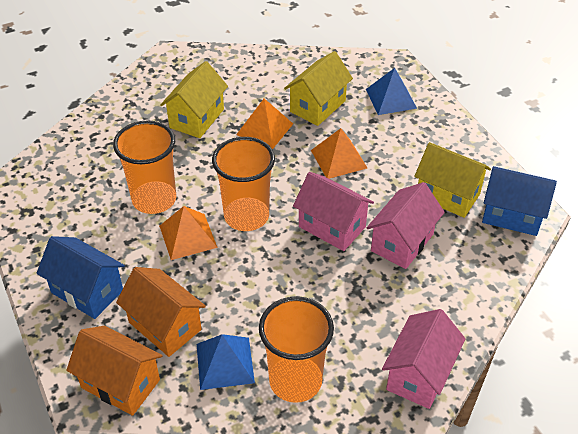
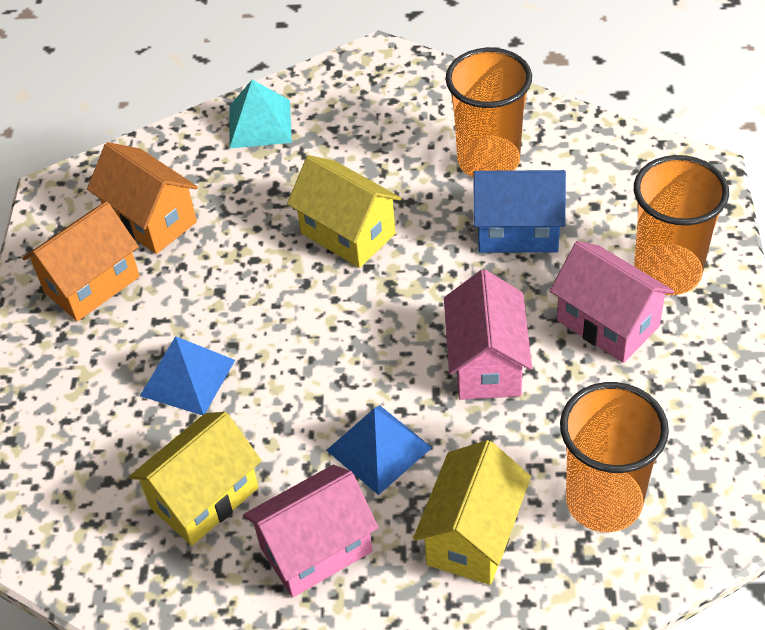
blue house: 2 -> 1
orange pyramid: 3 -> 0
turquoise pyramid: 0 -> 1

